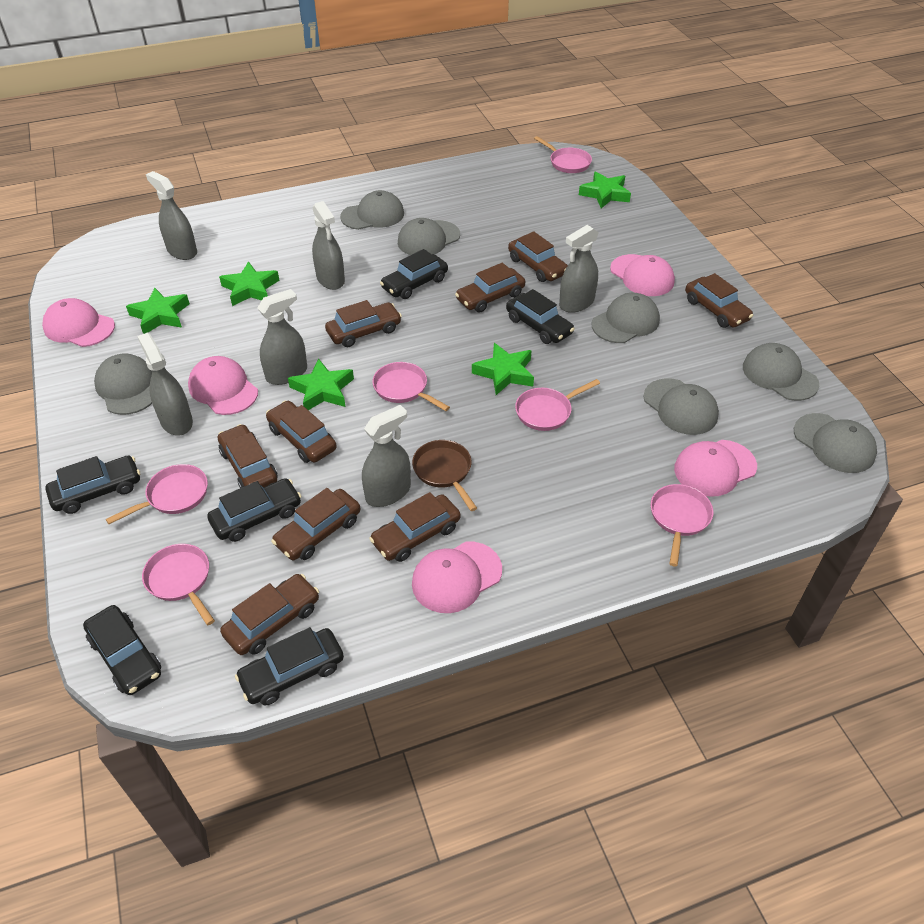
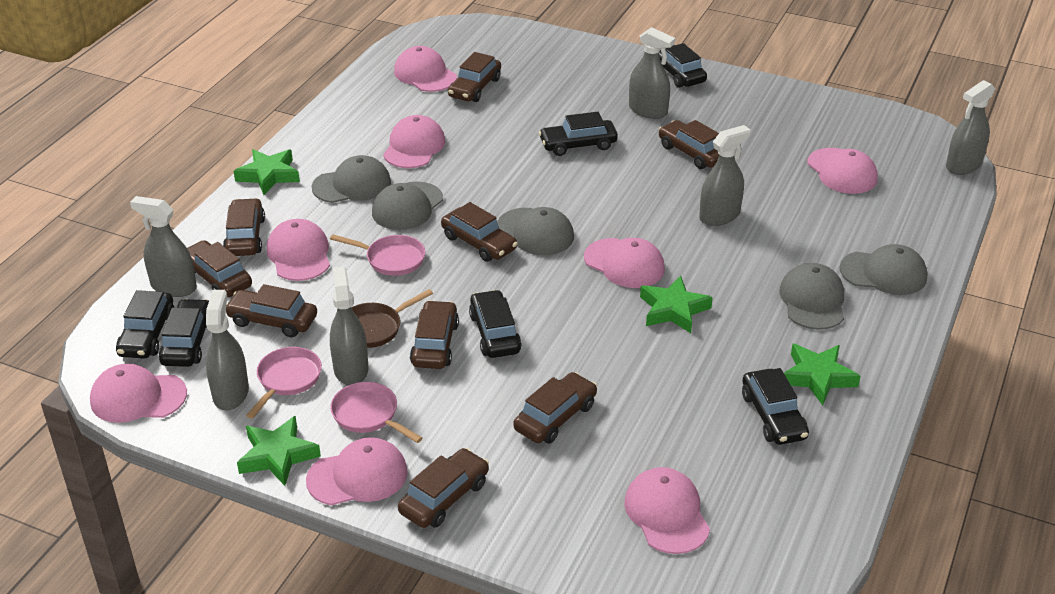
green star: 5 -> 4
grey cap: 7 -> 5
pink cap: 5 -> 8
pink pan: 6 -> 3

